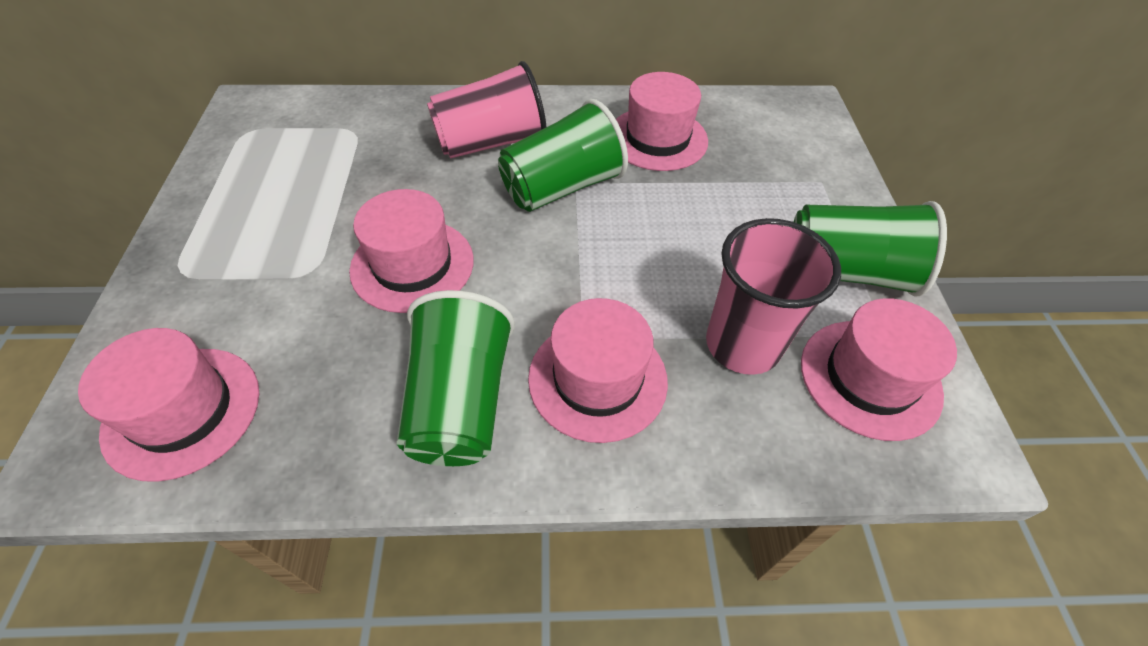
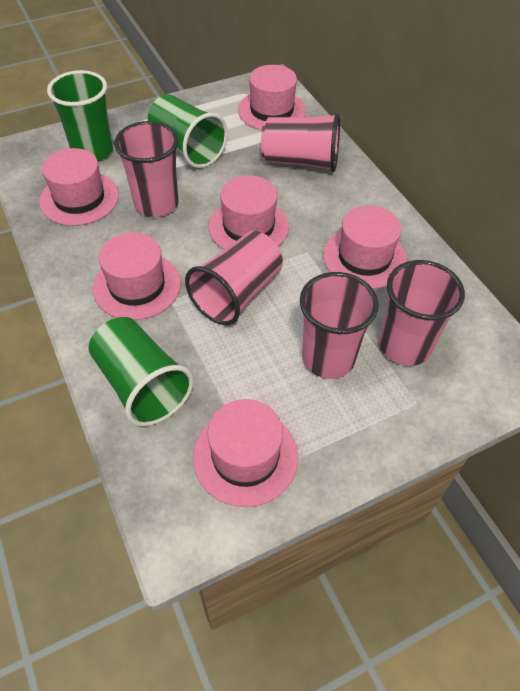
pink cup: 2 -> 5
pink hat: 5 -> 6

